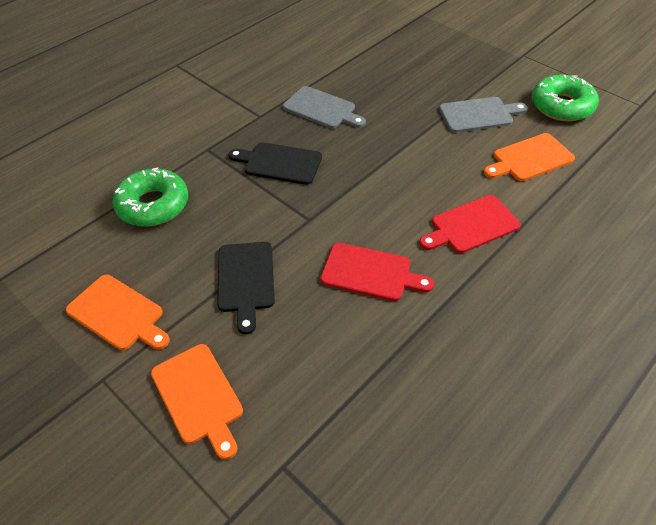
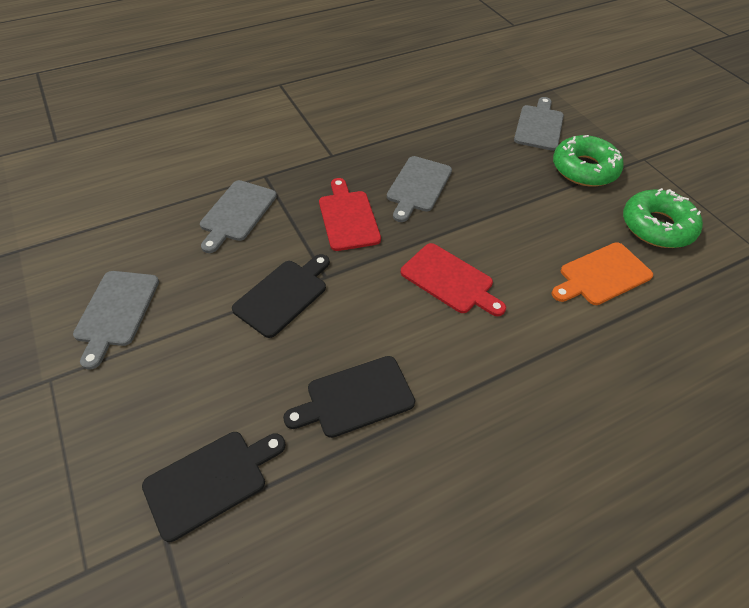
black cutting board: 2 -> 3
grey cutting board: 2 -> 4
orange cutting board: 3 -> 1

